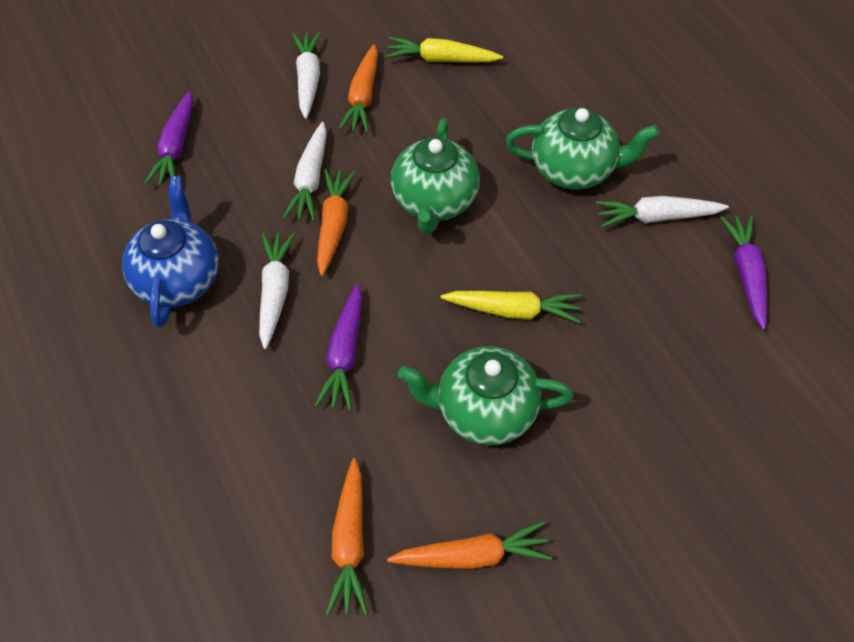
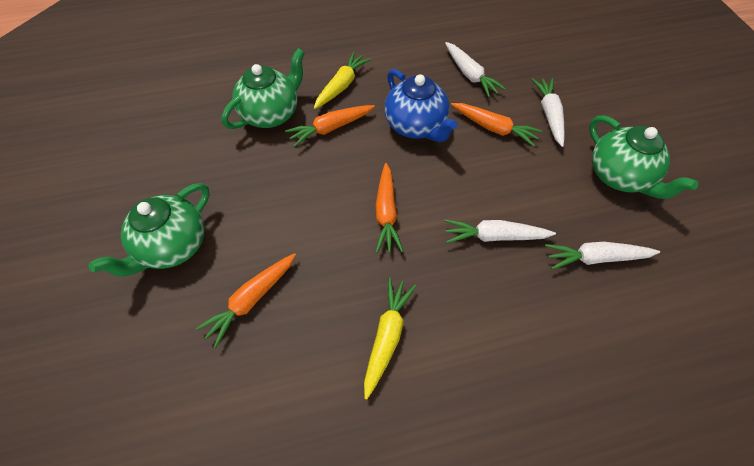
purple carrot: 3 -> 0

